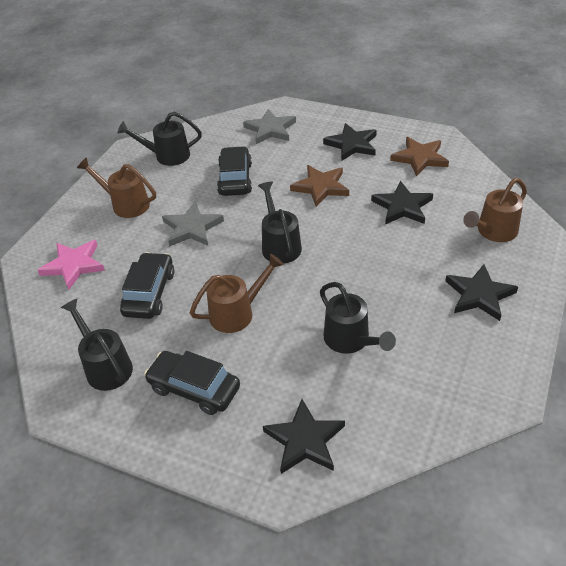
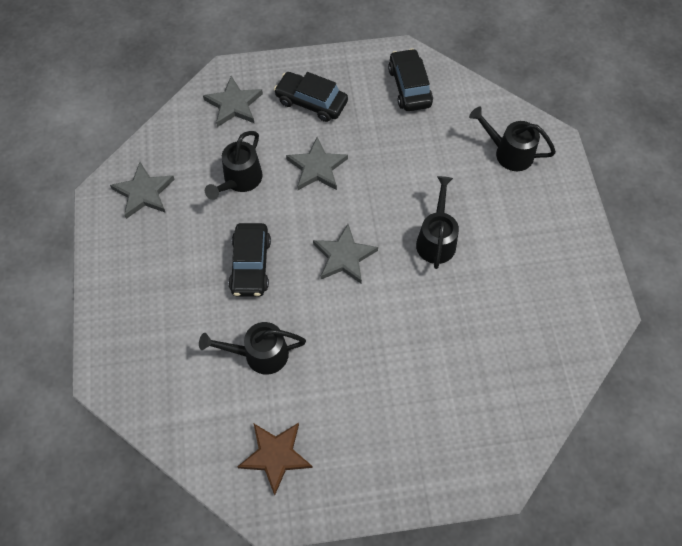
black star: 4 -> 0
brown star: 2 -> 1
brown watering can: 3 -> 0
grey star: 2 -> 4
pink star: 1 -> 0

